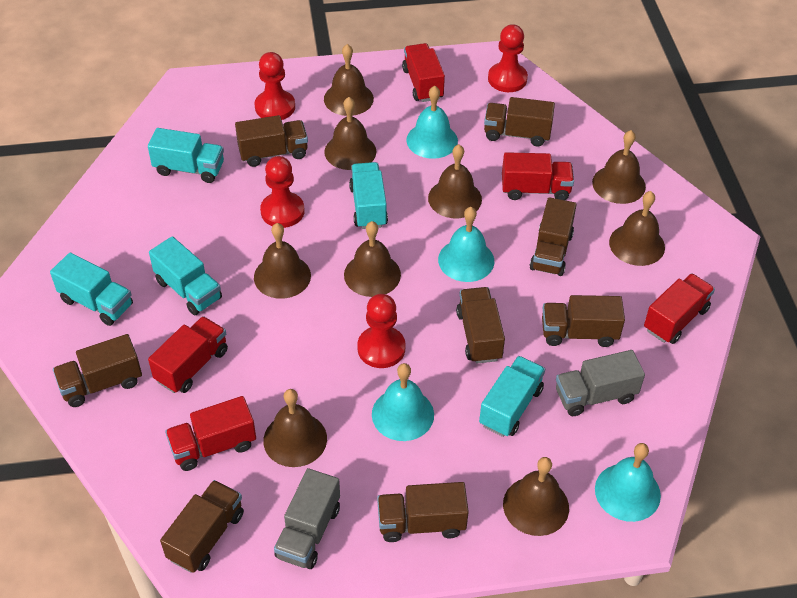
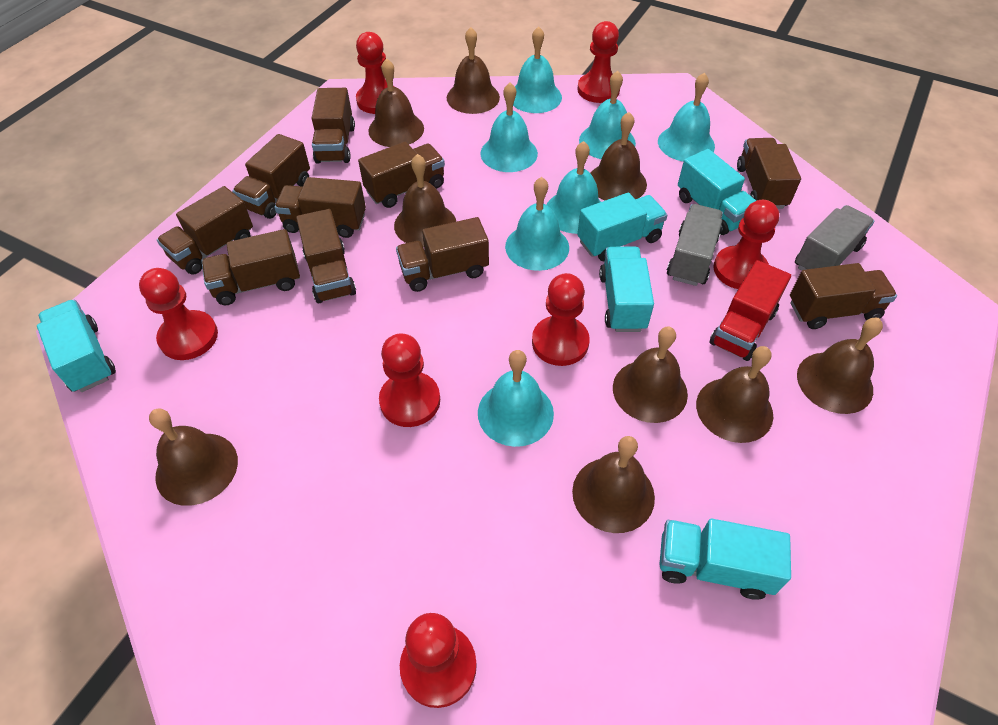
brown truck: 8 -> 10
red pawn: 4 -> 7
red truck: 5 -> 1
turquoise bell: 4 -> 7

